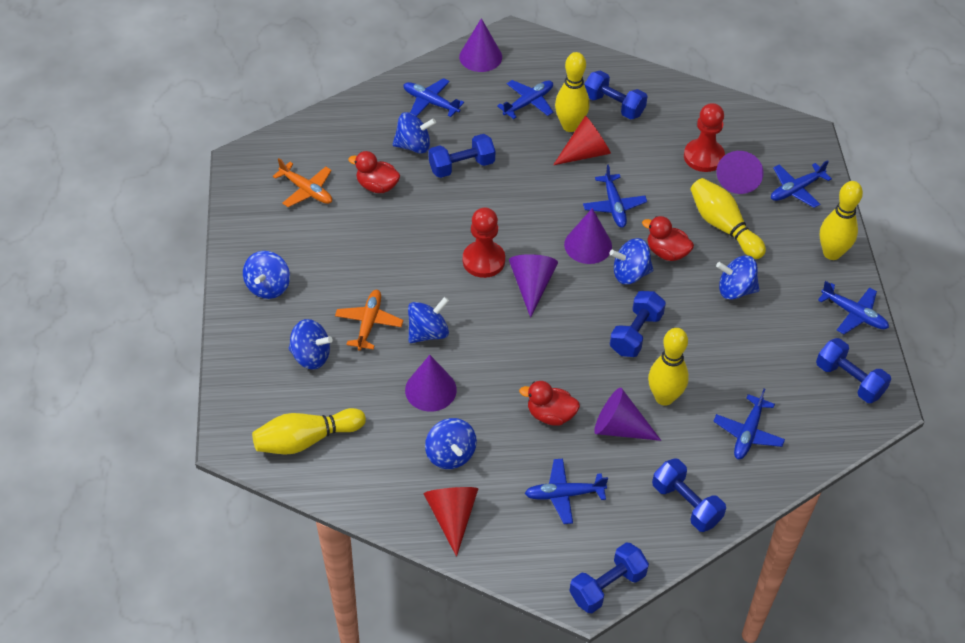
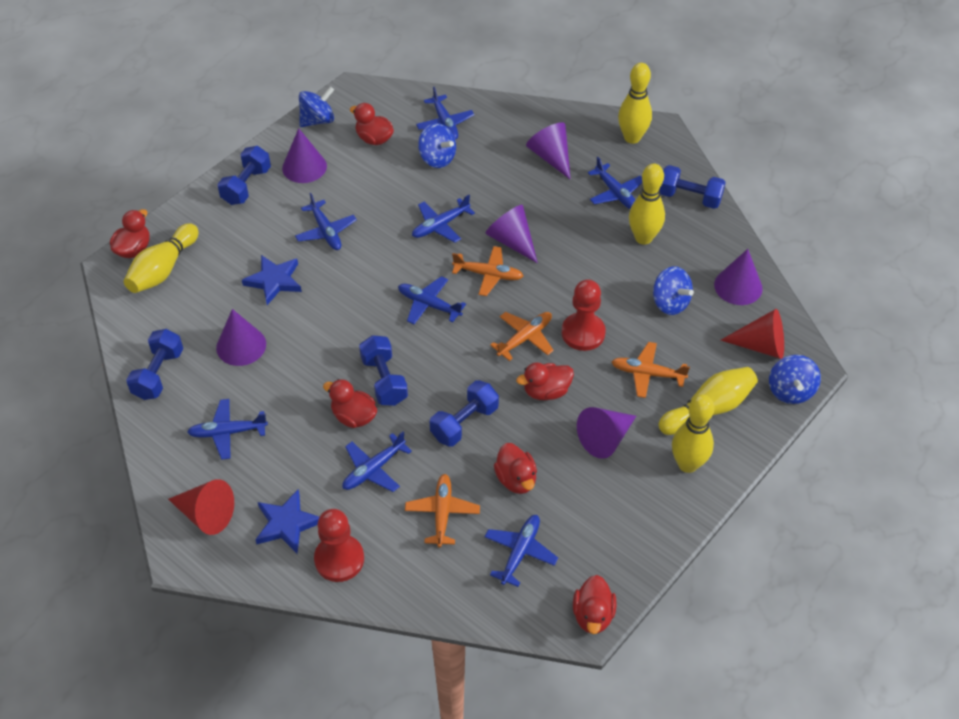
blue dumbbell: 6 -> 5
blue plane: 7 -> 8
blue spinning top: 7 -> 4
blue star: 0 -> 2
orange plane: 2 -> 4
red duck: 3 -> 6

